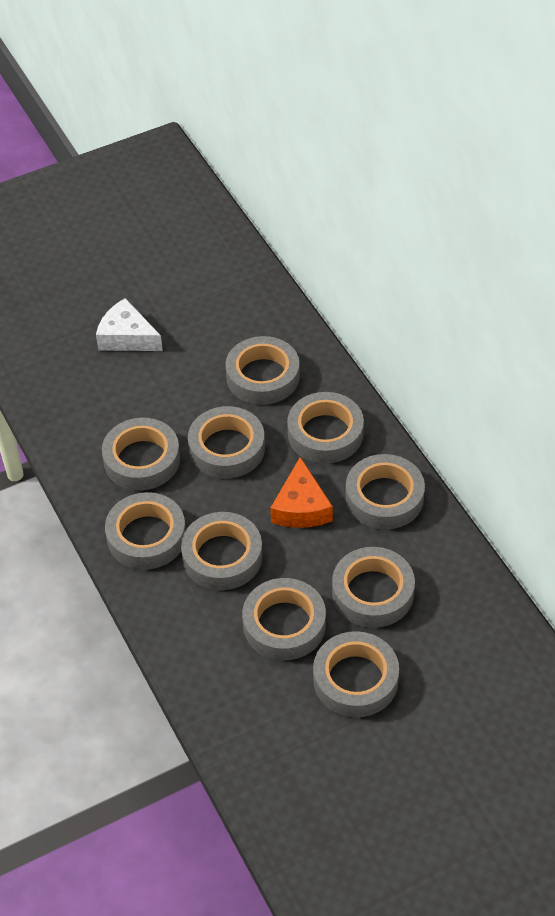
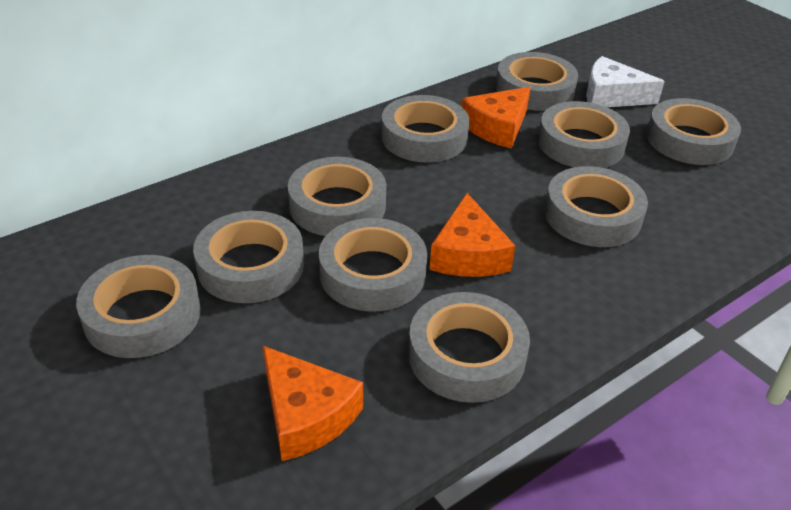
orange cheese: 1 -> 3

